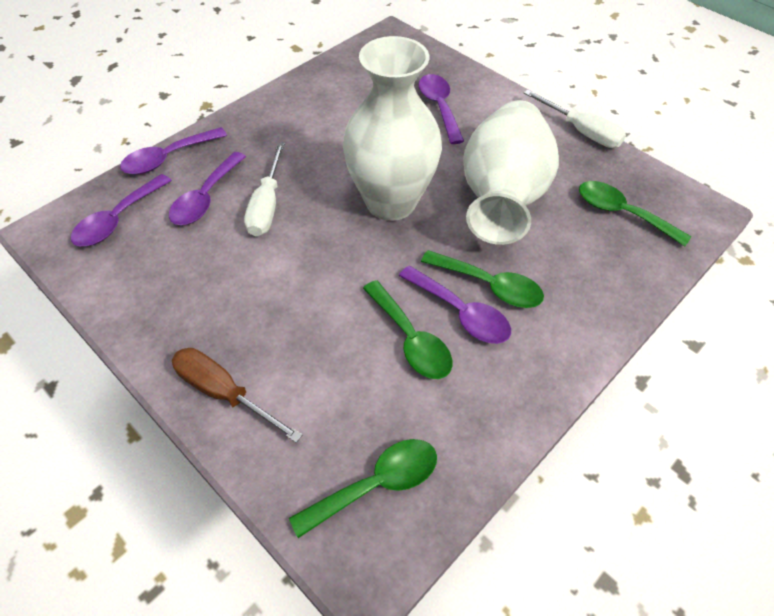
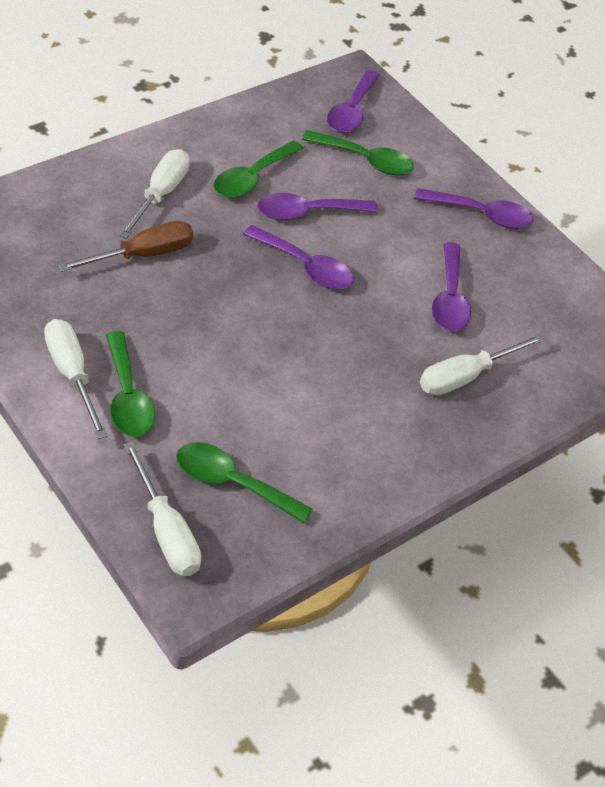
white screwdriver: 2 -> 4
white vase: 2 -> 0

